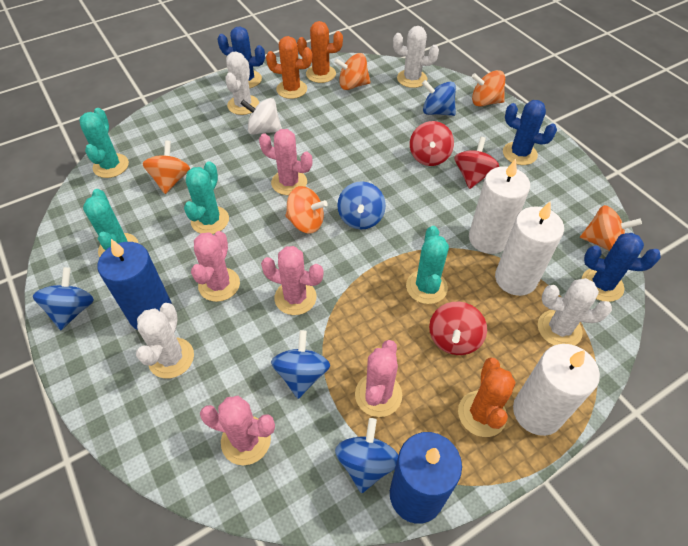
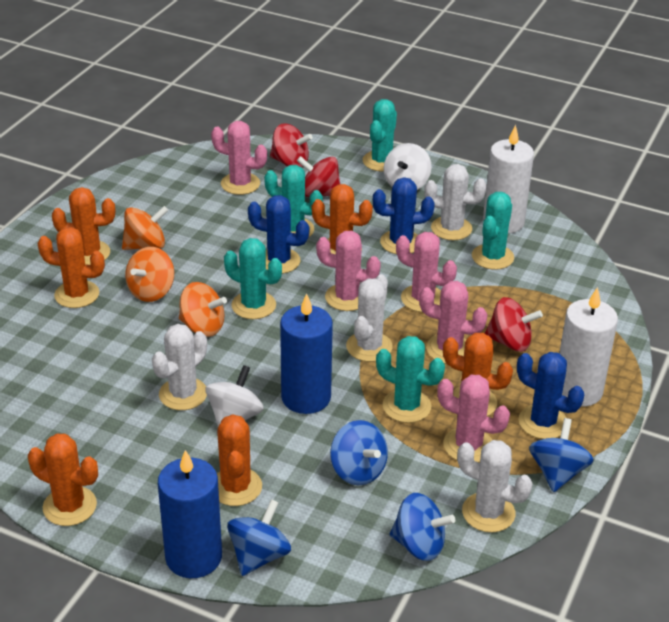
blue spinning top: 5 -> 4
orange cactus: 3 -> 6
orange spinning top: 5 -> 3
turquoise cactus: 4 -> 5
white candle: 3 -> 2
white spinning top: 1 -> 2

